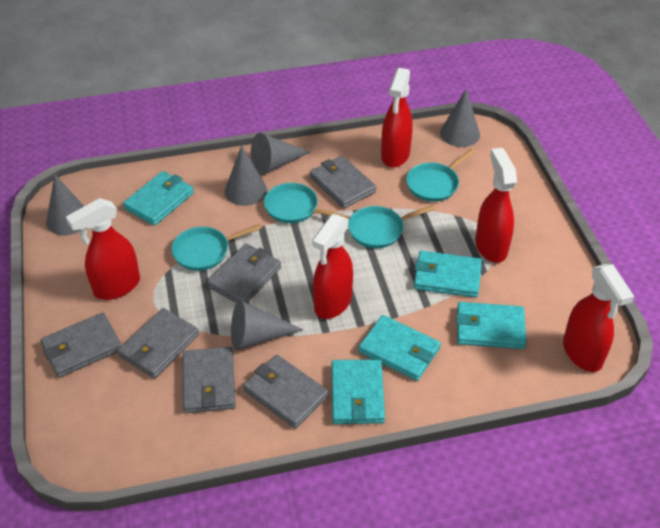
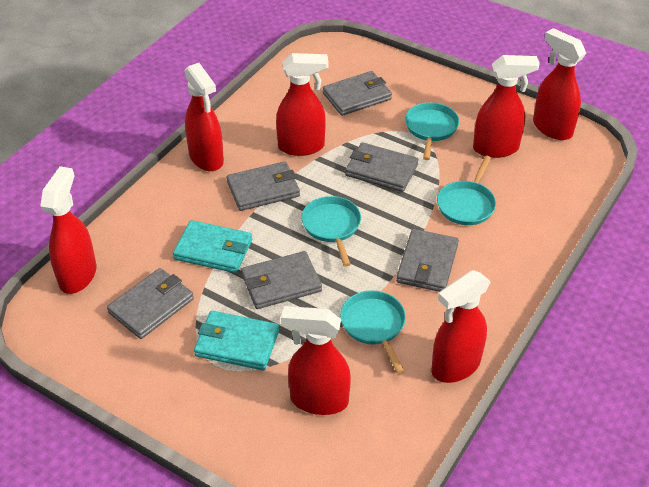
grey cone: 5 -> 0
red spray bottle: 5 -> 7
turquoise wallet: 5 -> 2

